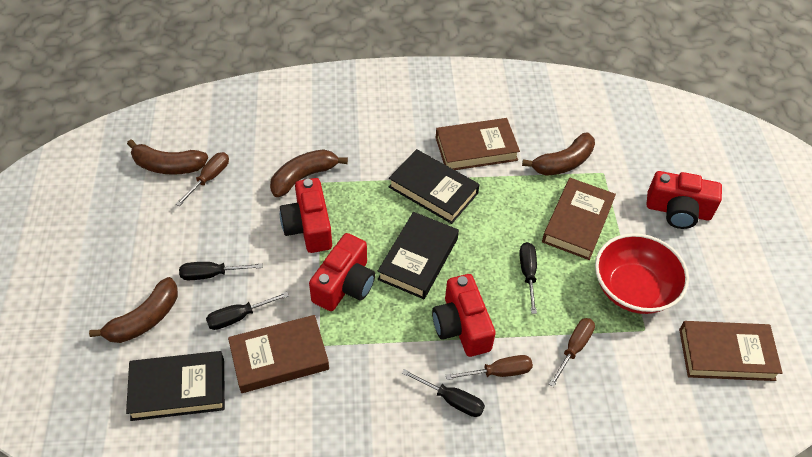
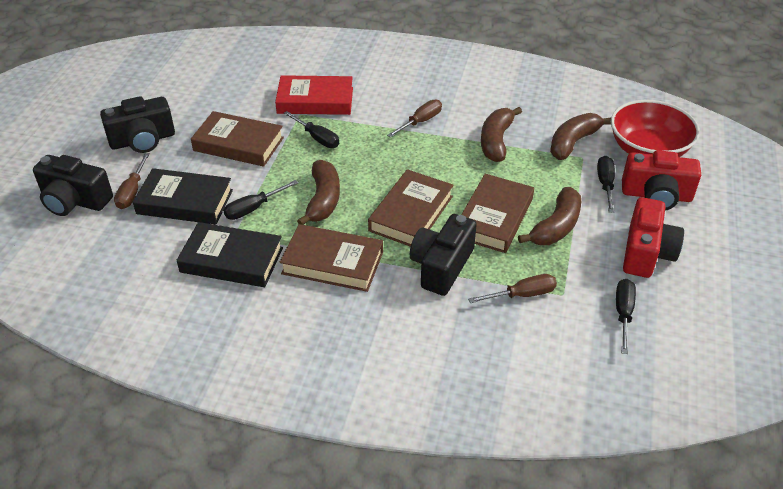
black book: 3 -> 2
black camera: 0 -> 3
red book: 0 -> 1
red camera: 4 -> 2

